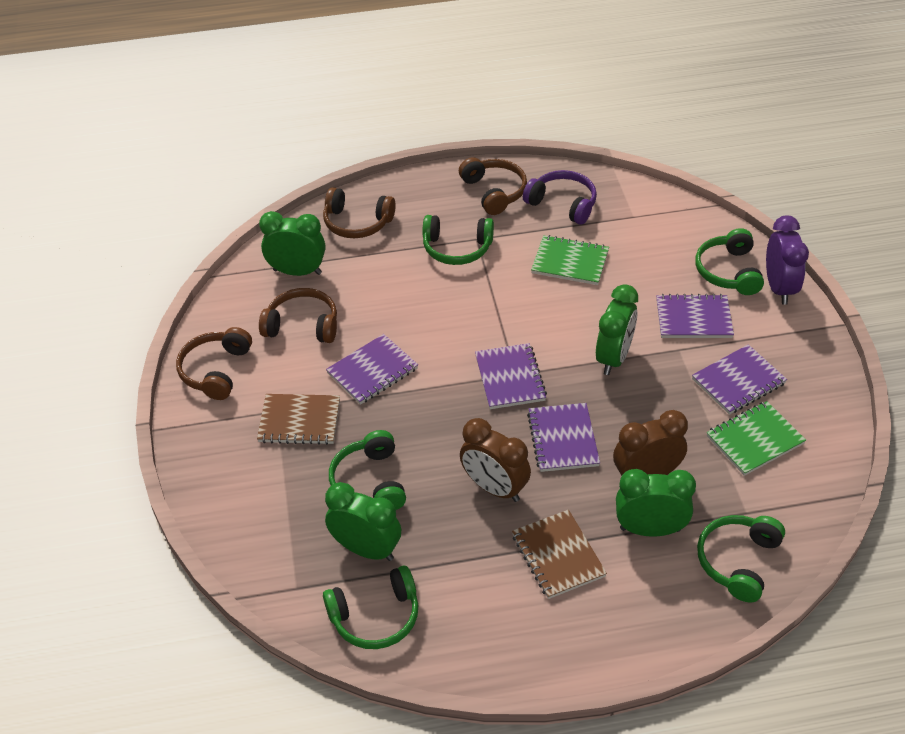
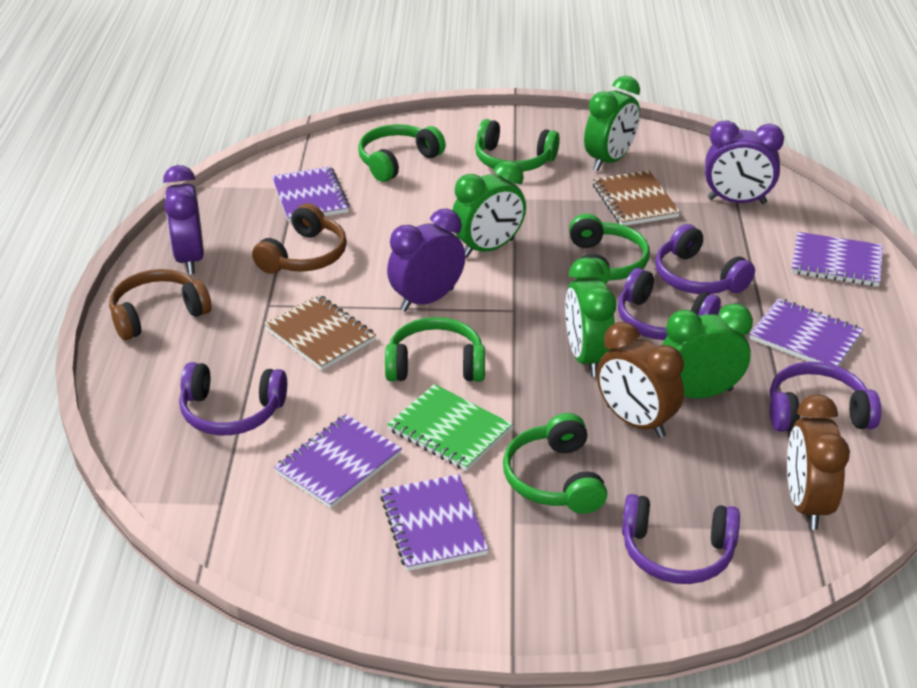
brown headphones: 4 -> 2
green notebook: 2 -> 1
purple clock: 1 -> 3
purple headphones: 1 -> 5

